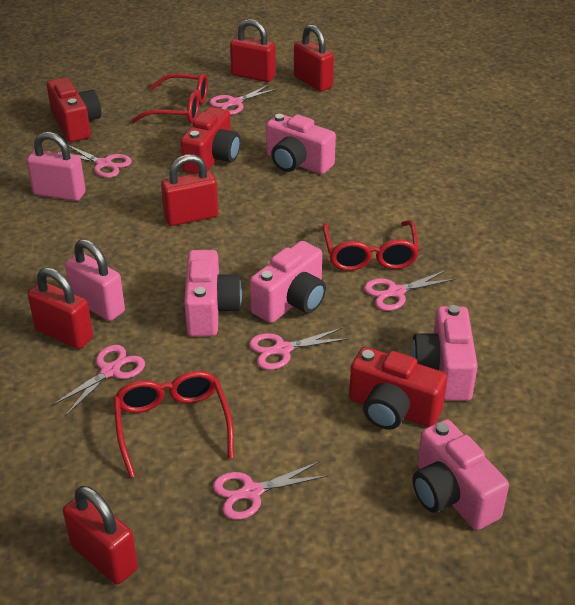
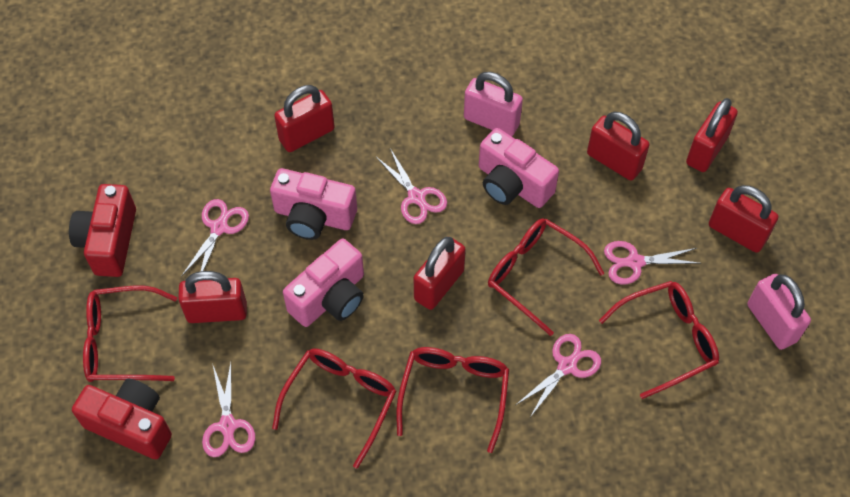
pink camera: 5 -> 3
pink scissors: 6 -> 5
red camera: 3 -> 2
red glasses: 3 -> 5
red padlock: 5 -> 6

